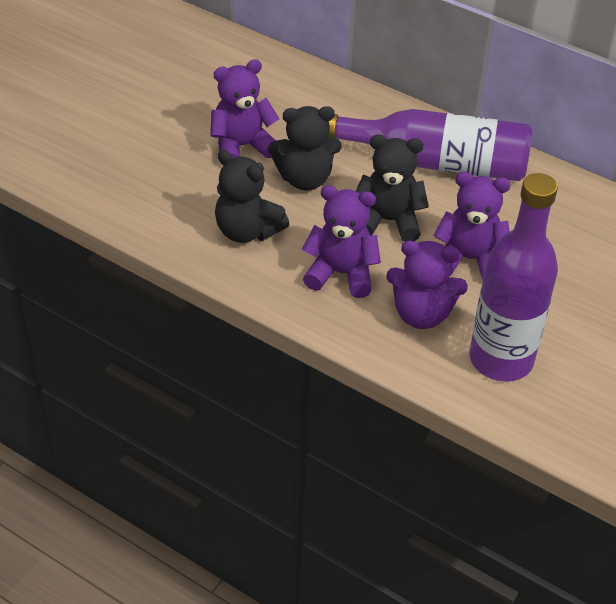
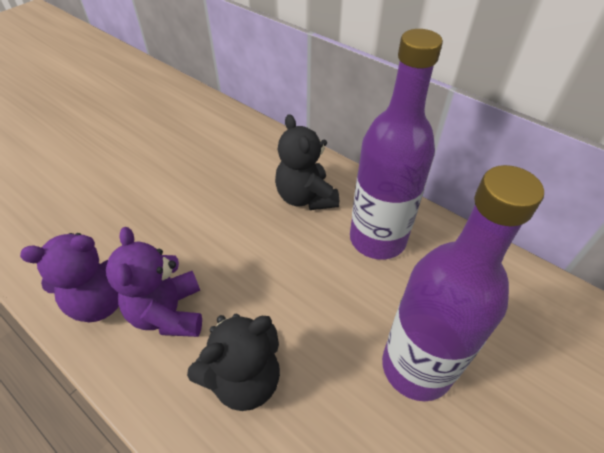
black teddy bear: 3 -> 2
purple teddy bear: 4 -> 2

